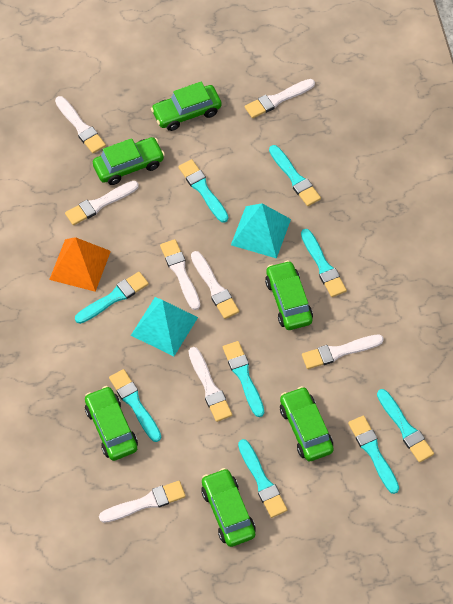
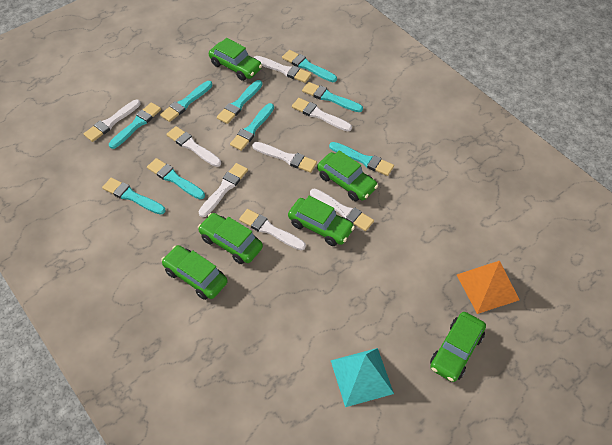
turquoise pyramid: 2 -> 1

